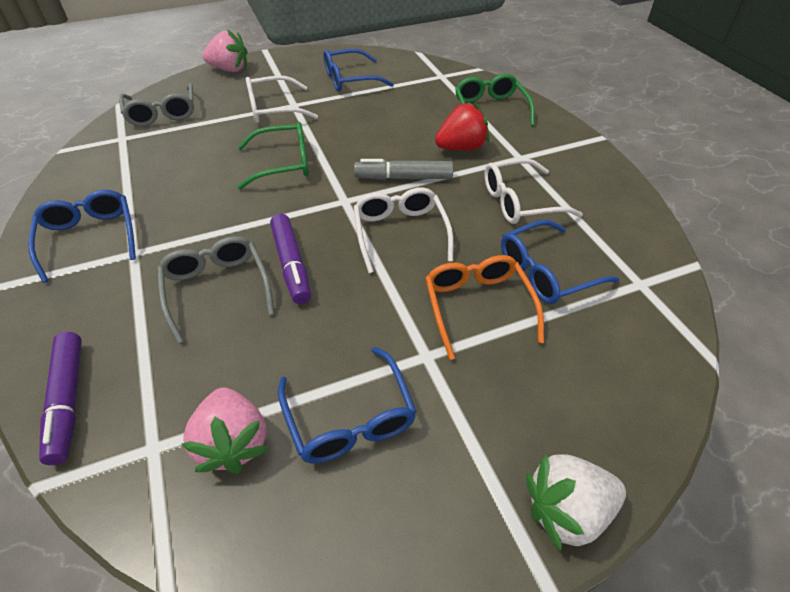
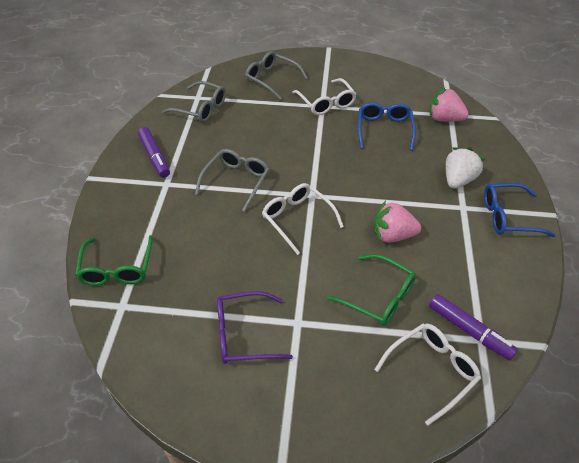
blue glasses: 4 -> 2
grey glasses: 2 -> 3
grey marker: 1 -> 0
orange glasses: 1 -> 0
purple glasses: 0 -> 1
red strawberry: 1 -> 0

